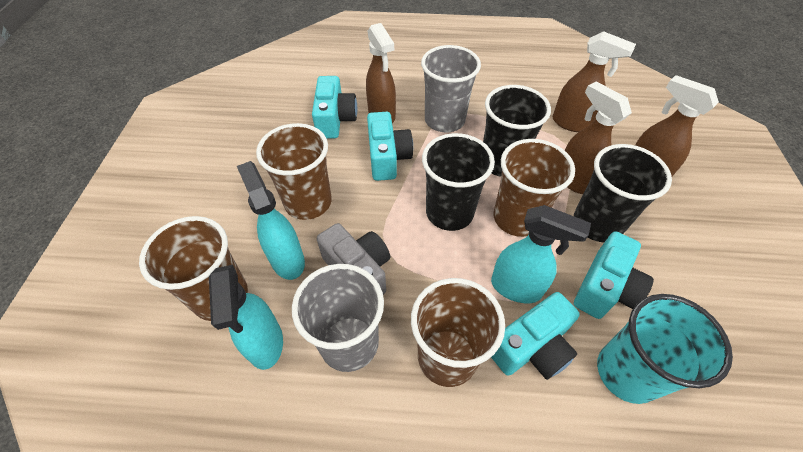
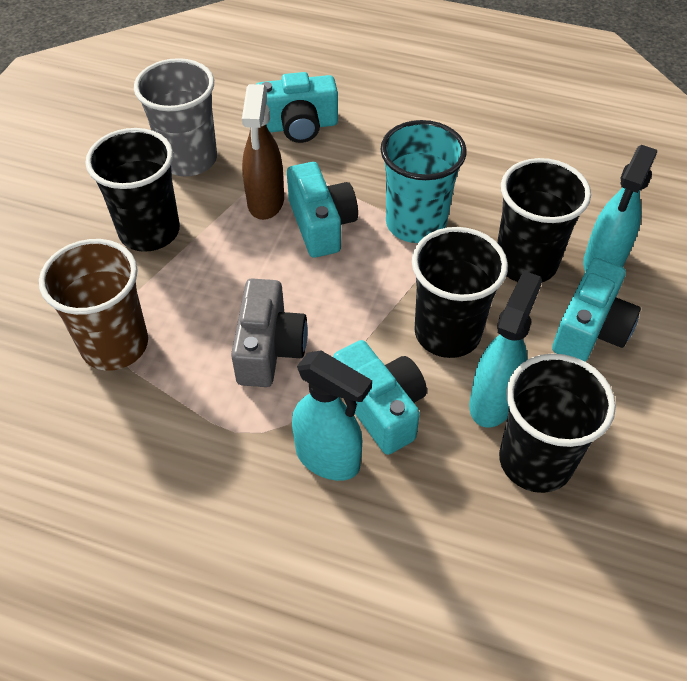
black cup: 3 -> 4
brown cup: 4 -> 1
brown spray bottle: 4 -> 1
grey cup: 2 -> 1

